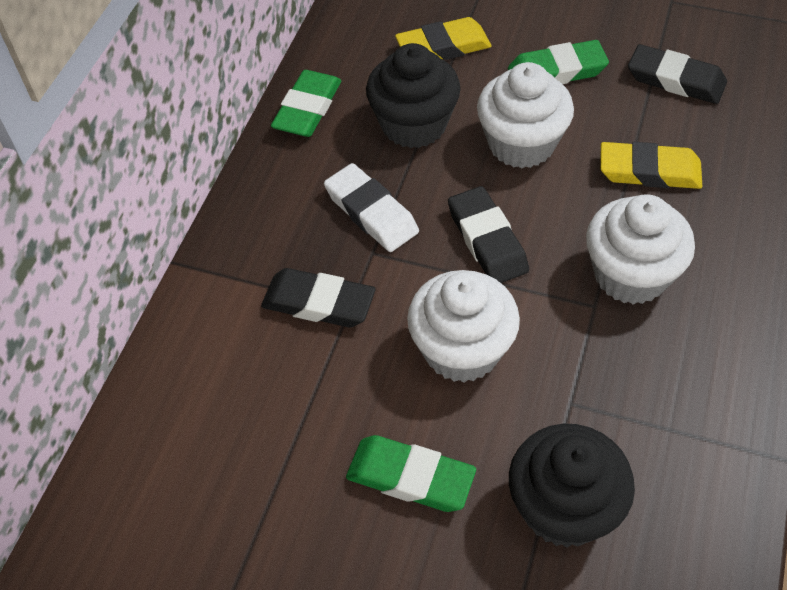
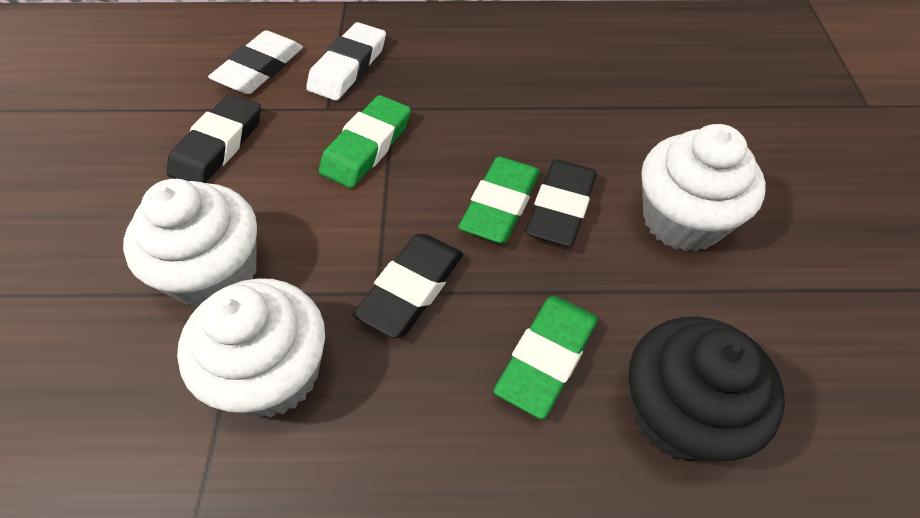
black cupcake: 2 -> 1
white eraser: 1 -> 2
yellow eraser: 2 -> 0

